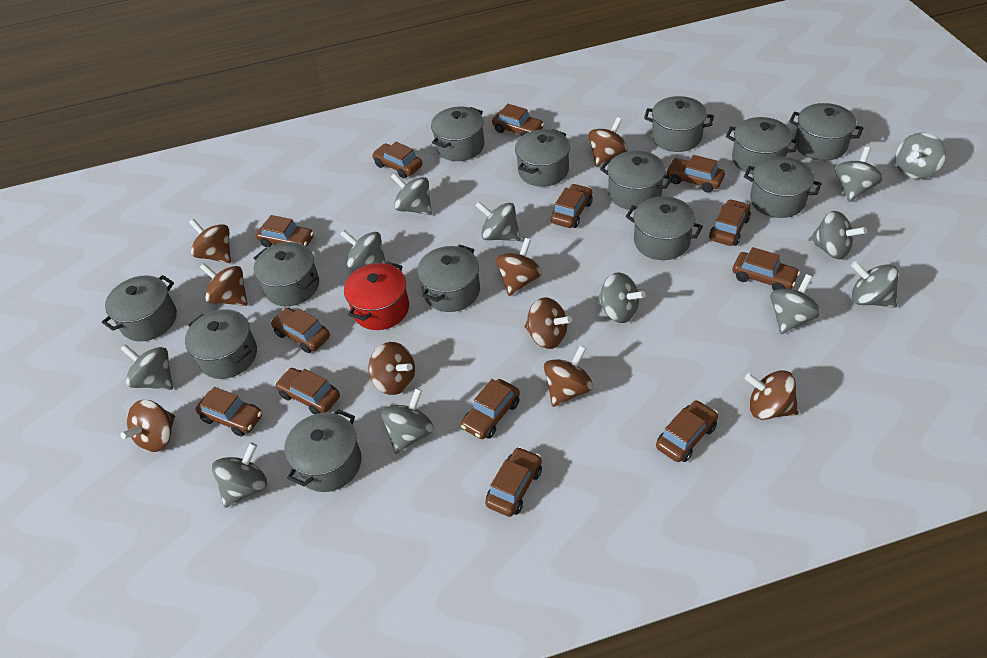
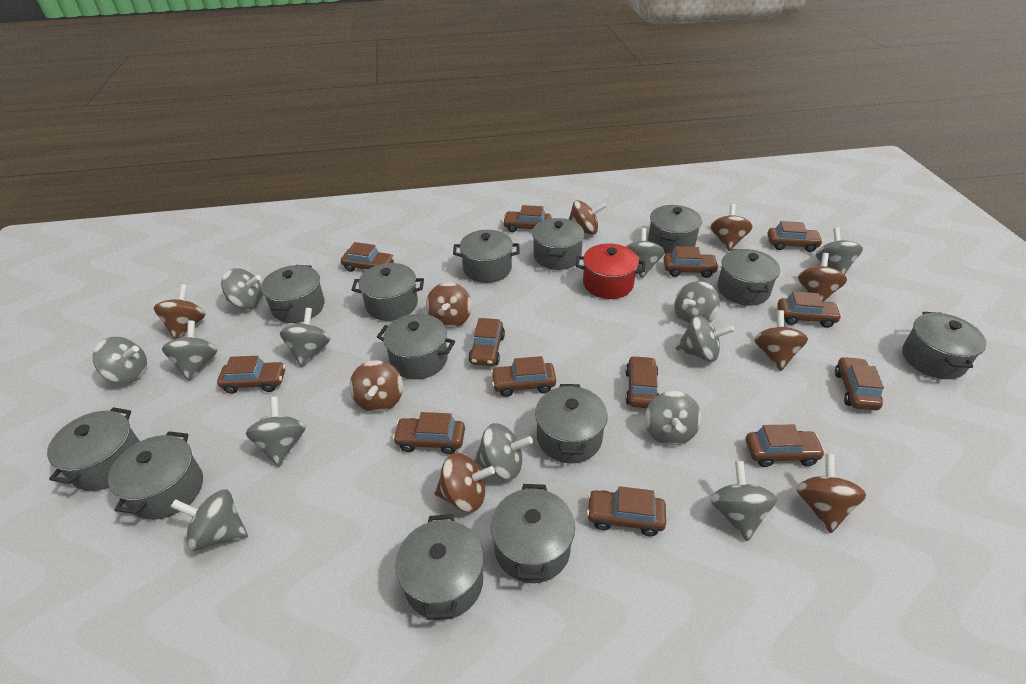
grey spinning top: 12 -> 13

